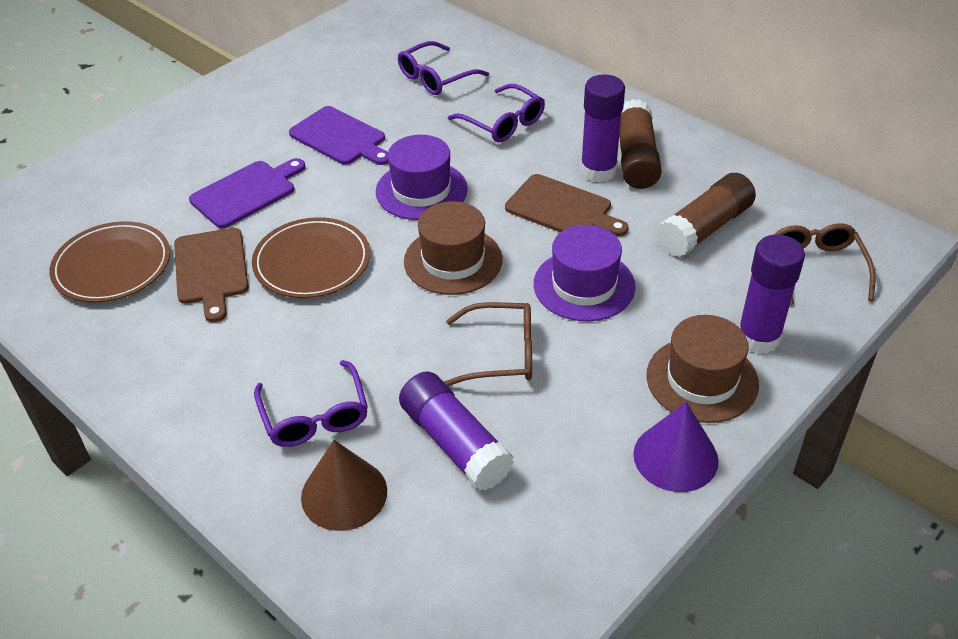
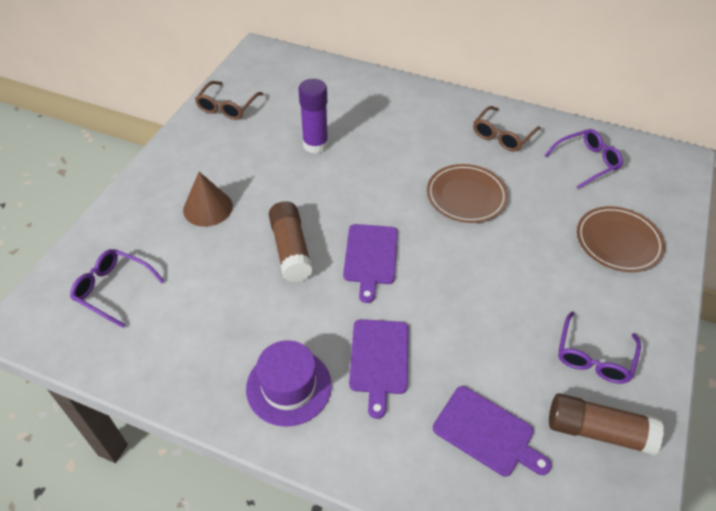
brown cutting board: 2 -> 0
brown hat: 2 -> 0
purple cone: 1 -> 0
purple cutting board: 2 -> 3
purple glue stick: 3 -> 1
purple hat: 2 -> 1

